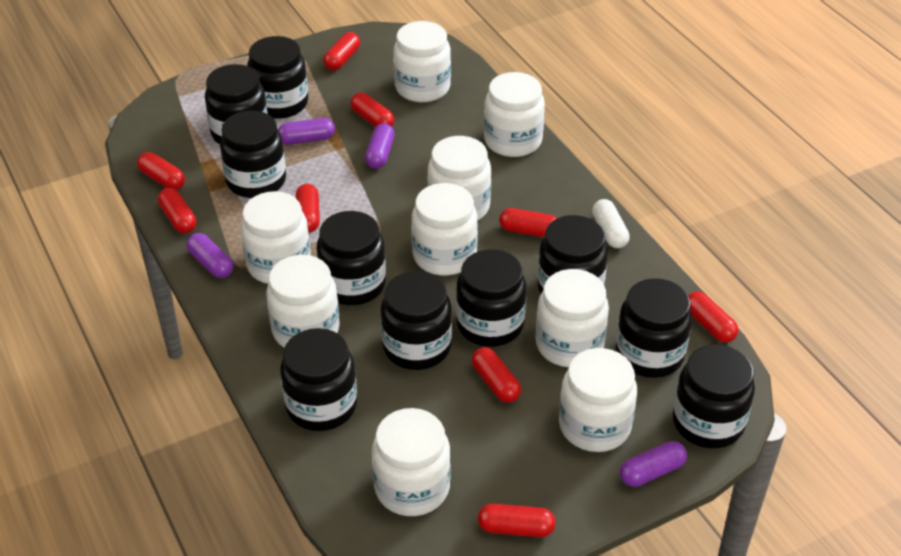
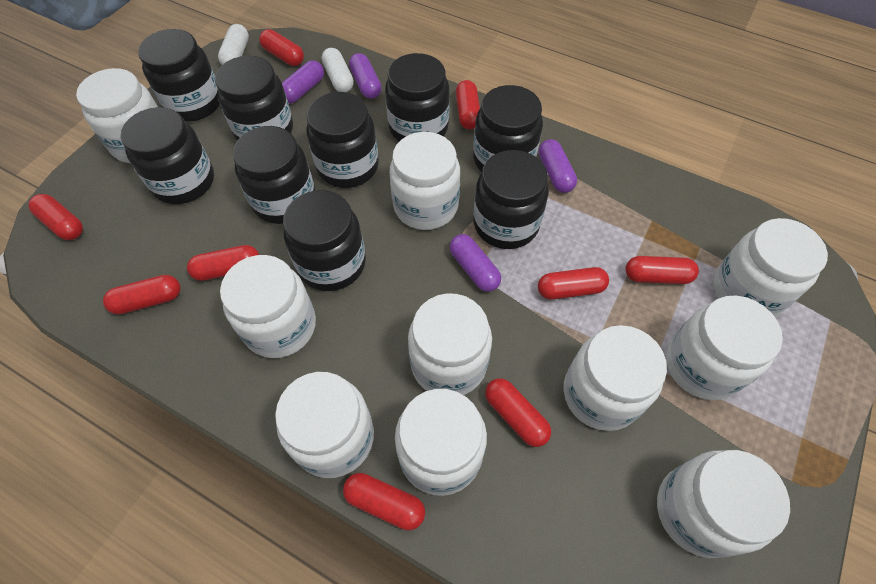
black jar: 10 -> 9
white capsule: 1 -> 2
white jar: 9 -> 10

